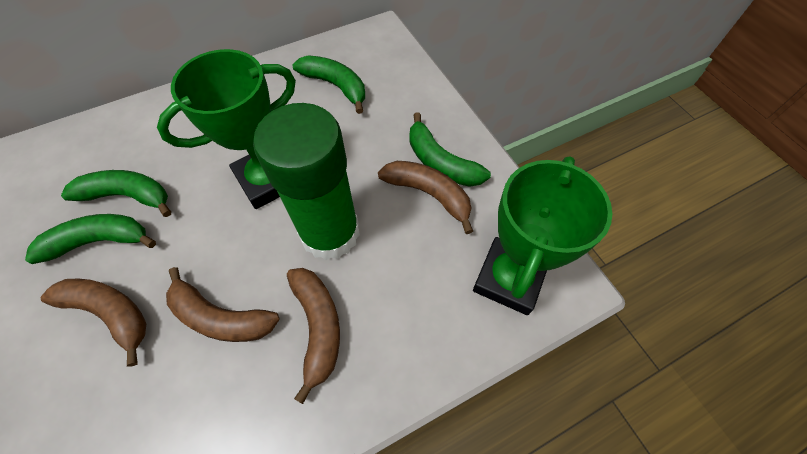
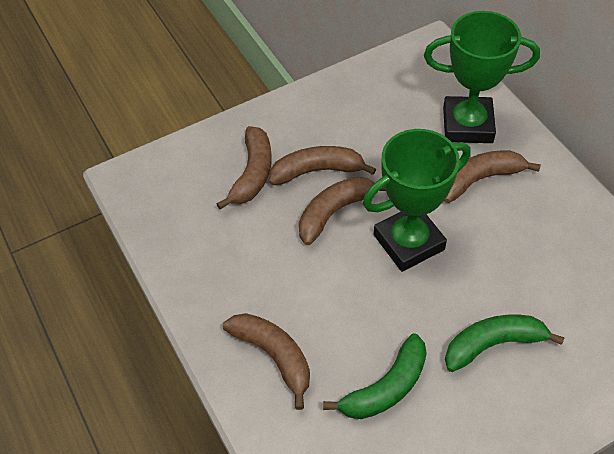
brown banana: 4 -> 5
green banana: 4 -> 2
green glue stick: 1 -> 0

